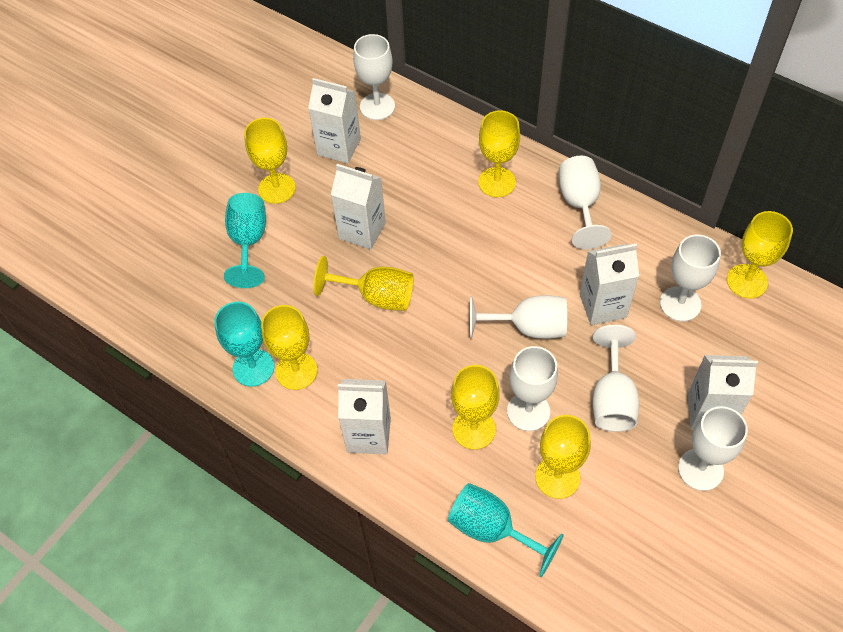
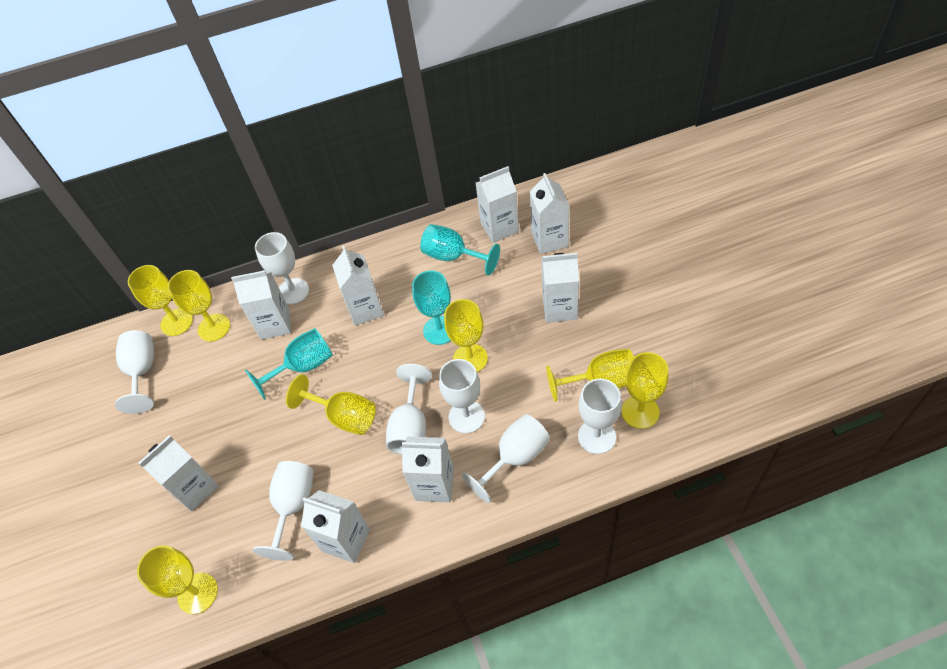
white carton: 5 -> 8

